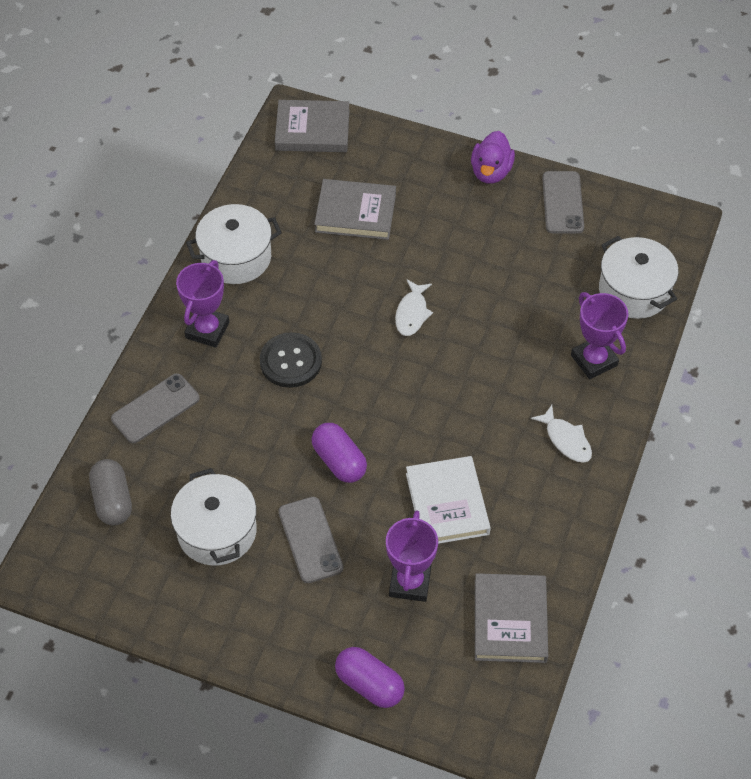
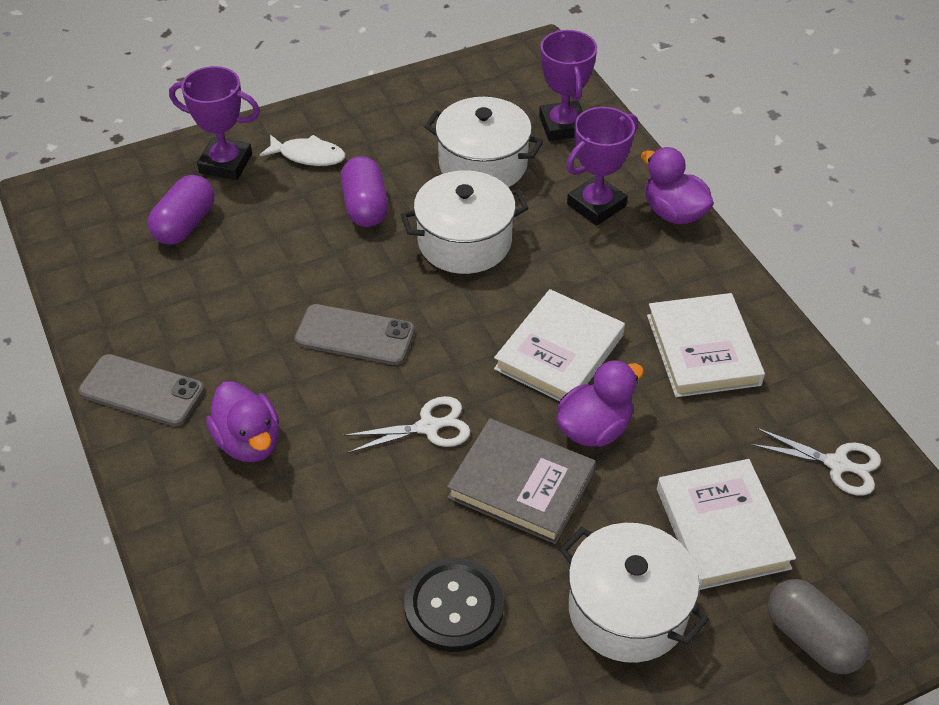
grey book: 3 -> 1
grey phone: 3 -> 2
purple duck: 1 -> 3
white book: 1 -> 3
white fish: 2 -> 1
white scissors: 0 -> 2

